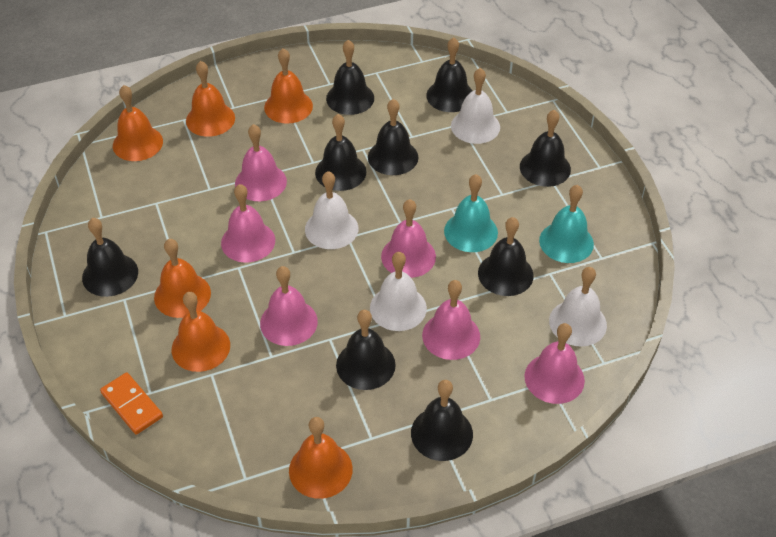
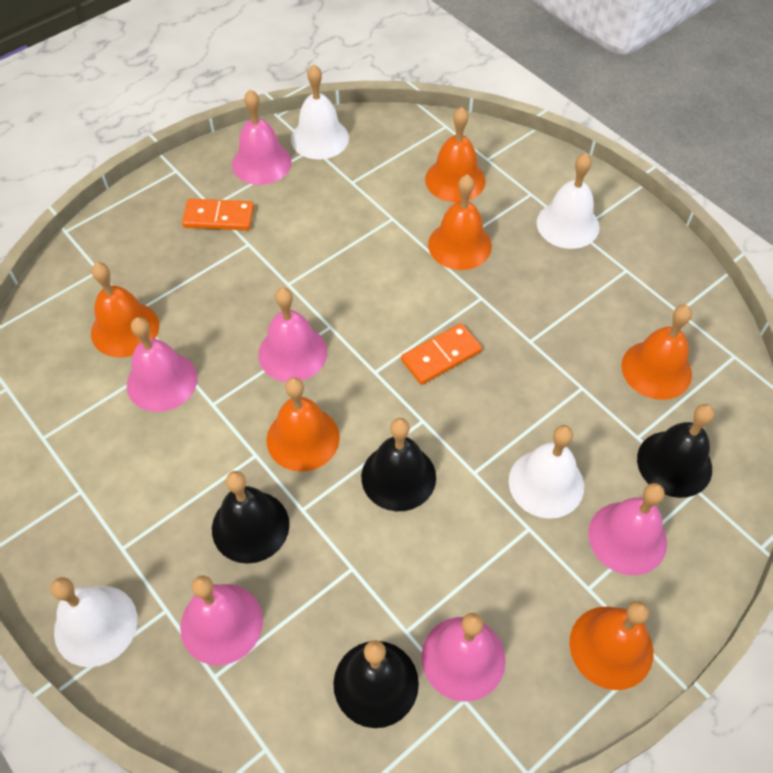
black bell: 9 -> 4
orange domino: 1 -> 2
turquoise bell: 2 -> 0

